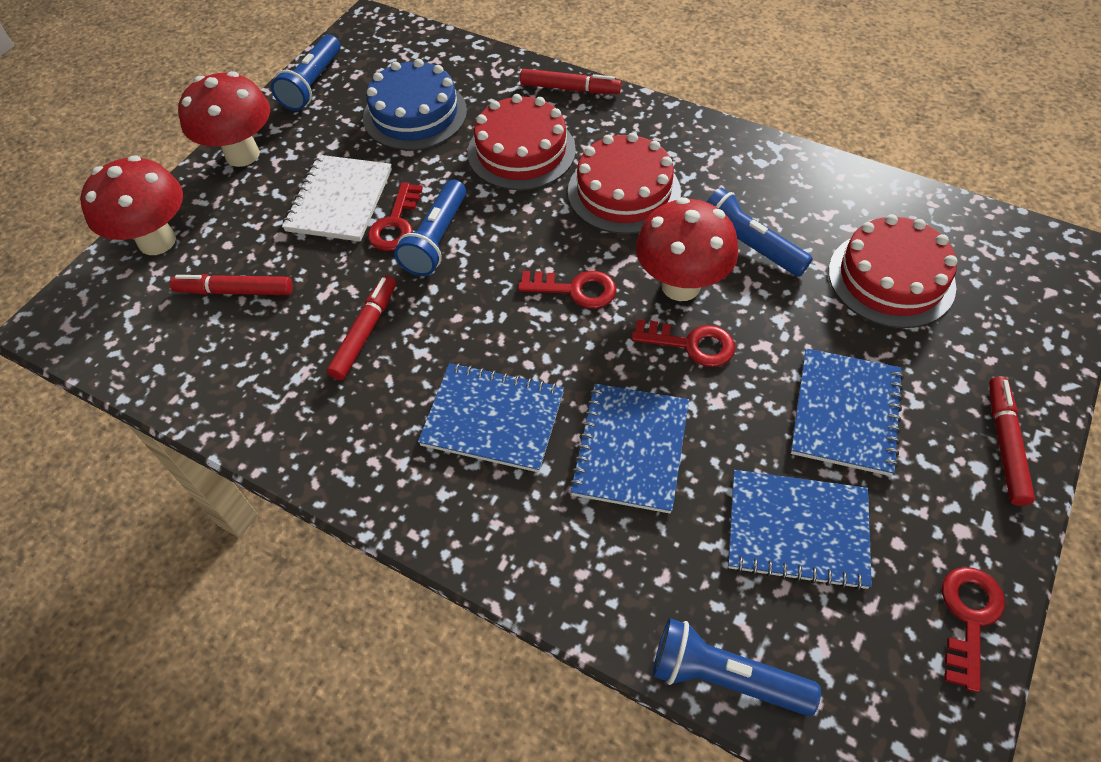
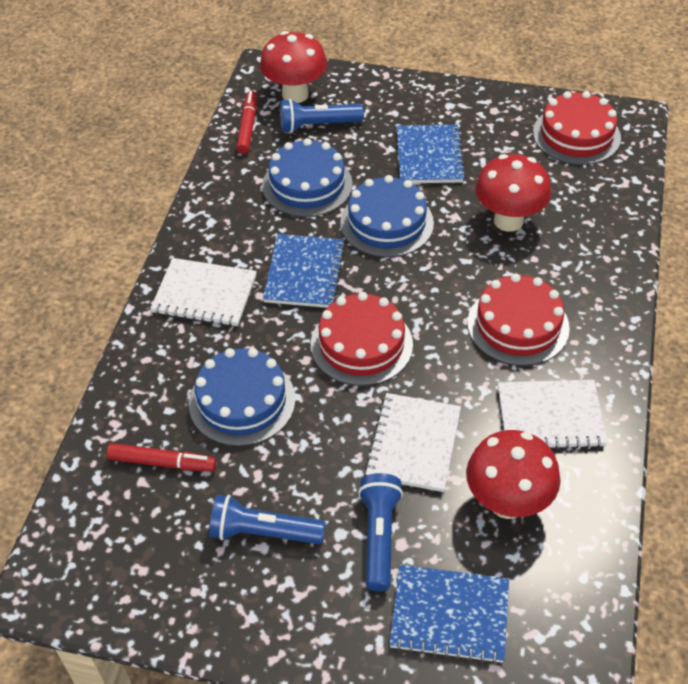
blue cake: 1 -> 3
blue flashlight: 4 -> 3
blue notebook: 4 -> 3
red key: 4 -> 0
red marker: 4 -> 2
white notebook: 1 -> 3

